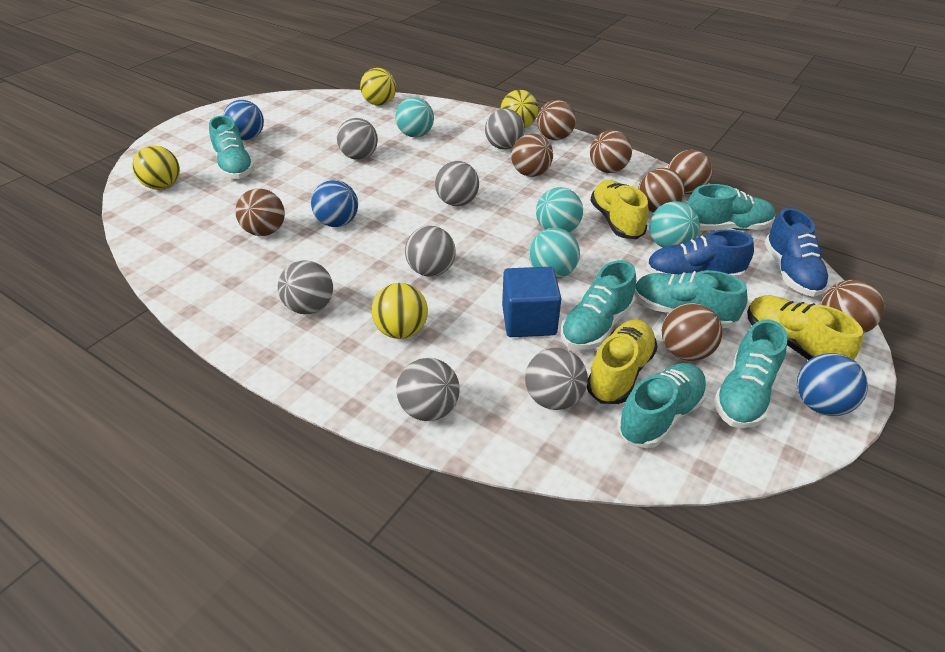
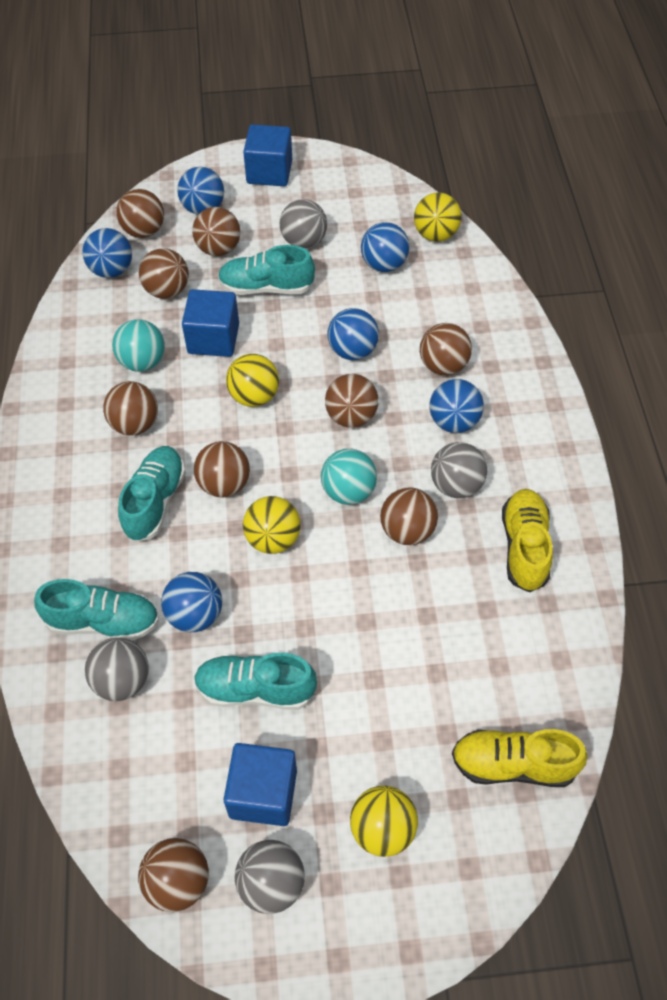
blue ball: 3 -> 6
blue cube: 1 -> 3
blue shoe: 2 -> 0
brown ball: 8 -> 9
grey ball: 7 -> 4
turquoise ball: 4 -> 2
turquoise shoe: 6 -> 4
yellow shoe: 3 -> 2

